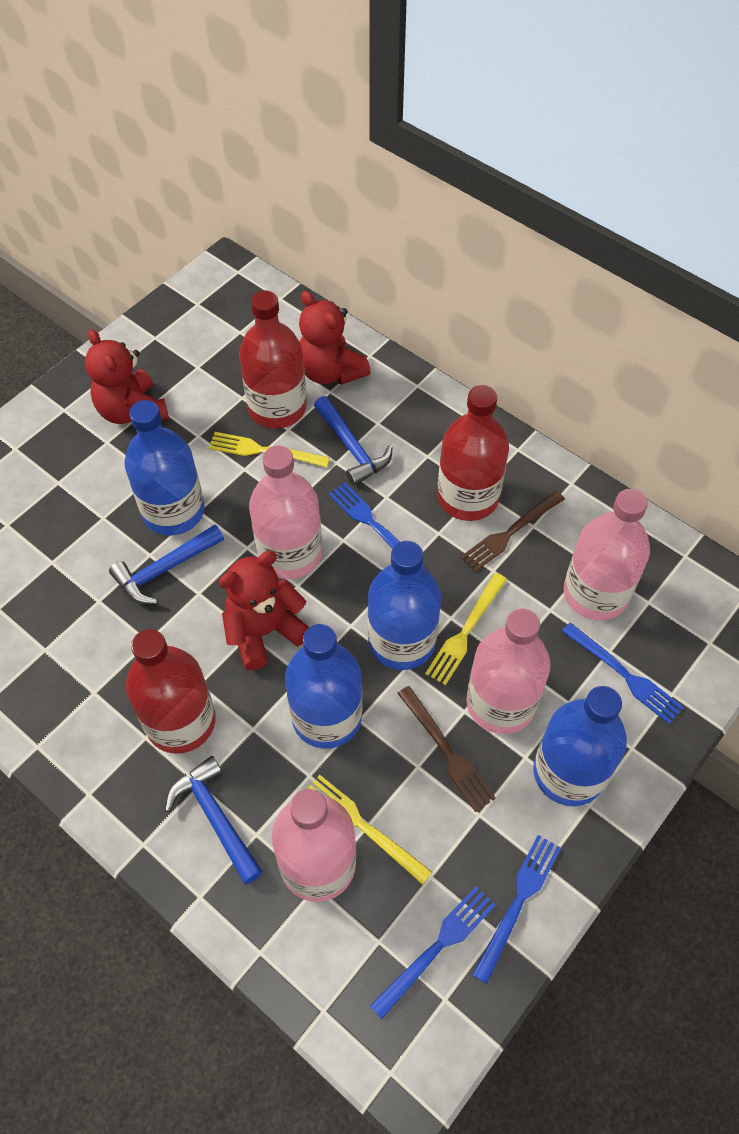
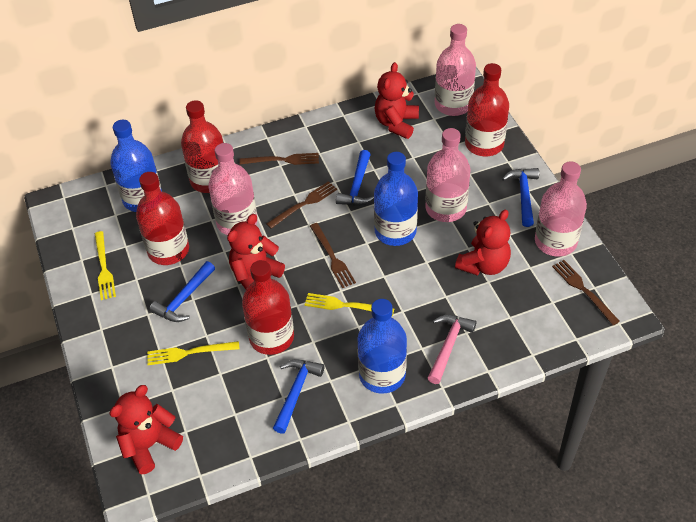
blue bottle: 4 -> 3
blue fork: 4 -> 0
blue hammer: 3 -> 4
brown fork: 2 -> 4
pink hammer: 0 -> 1
red bottle: 3 -> 4
red teddy bear: 3 -> 4

